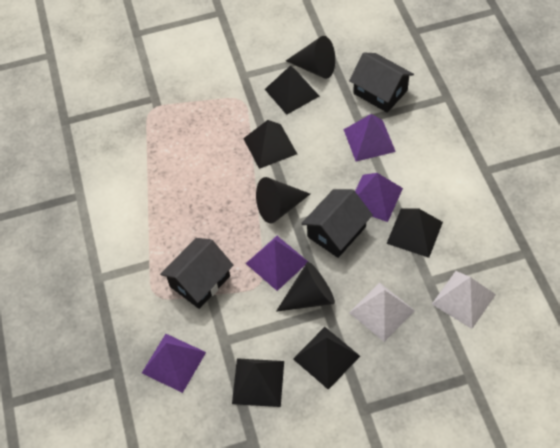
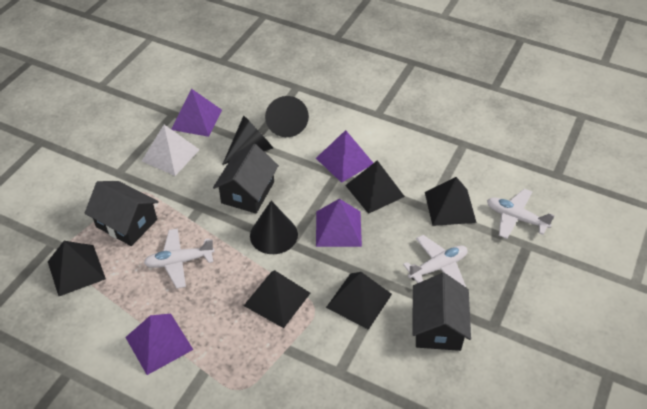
white plane: 0 -> 3
white pyramid: 2 -> 1

